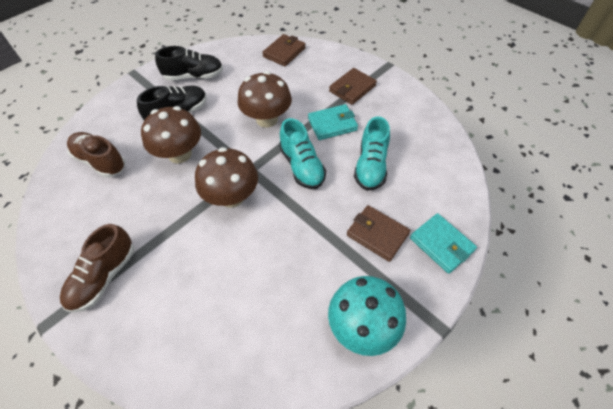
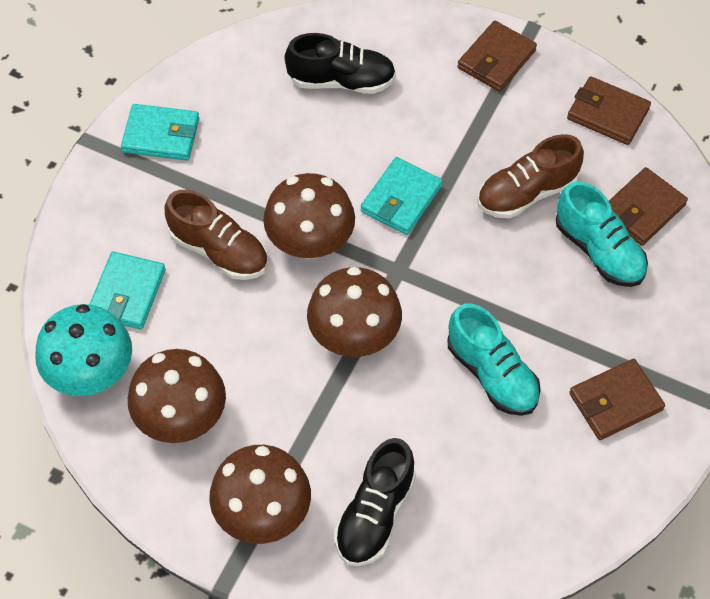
brown mushroom: 3 -> 4
brown wallet: 3 -> 4
turquoise wallet: 2 -> 3

